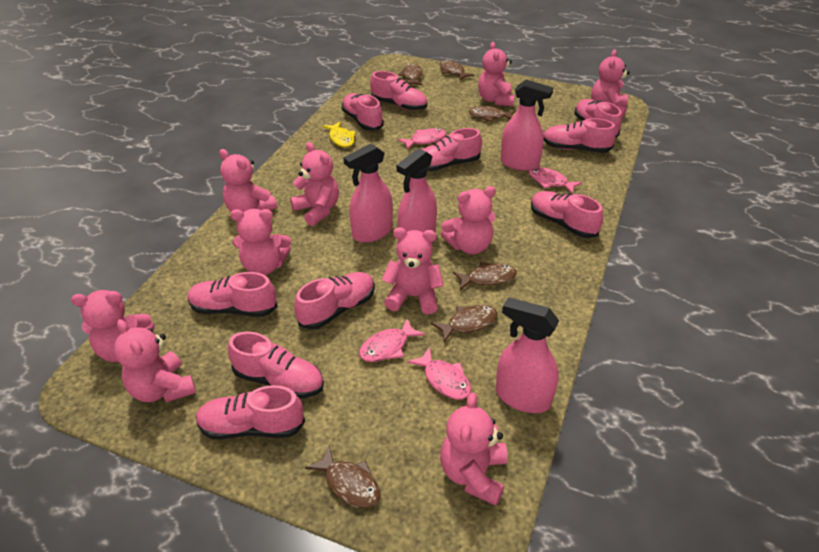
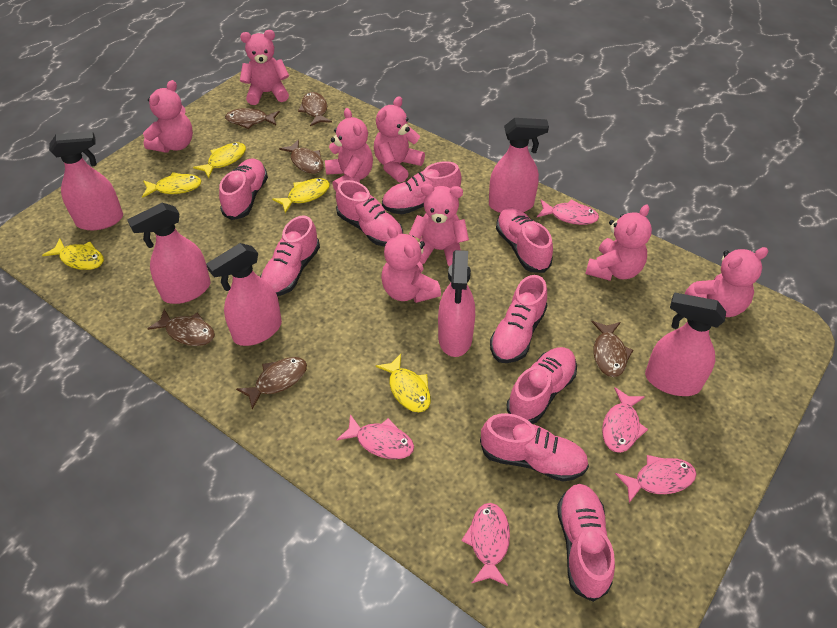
pink fish: 4 -> 5
pink shoe: 10 -> 9
pink spray bottle: 4 -> 6
pink teddy bear: 10 -> 8
yellow fish: 1 -> 5

